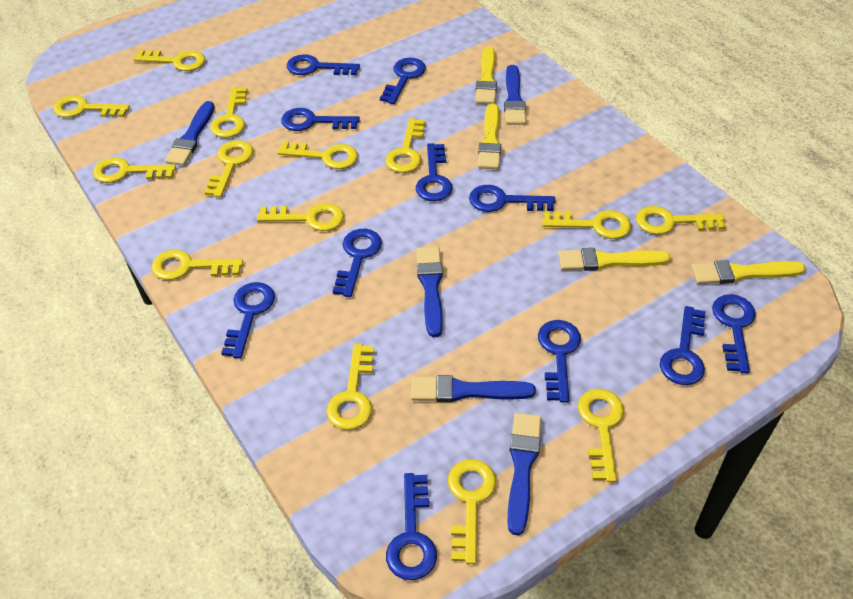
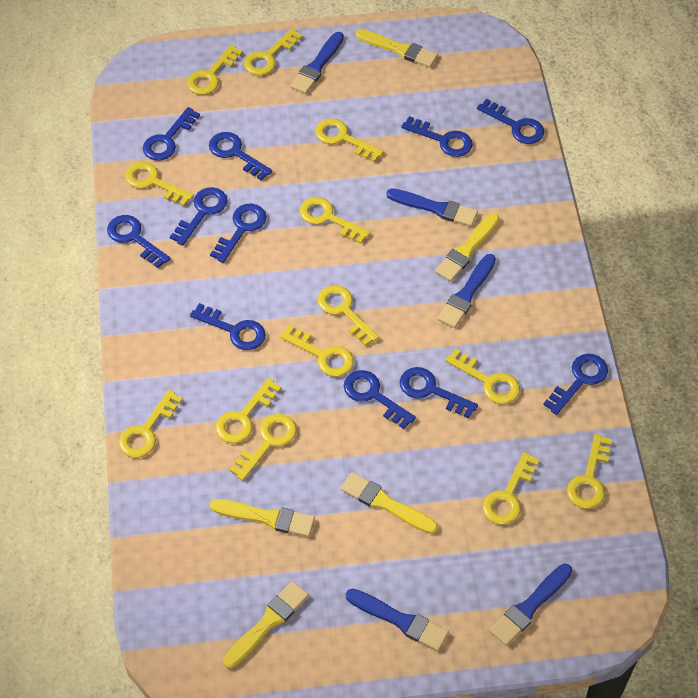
yellow brush: 4 -> 5
yellow key: 14 -> 13

